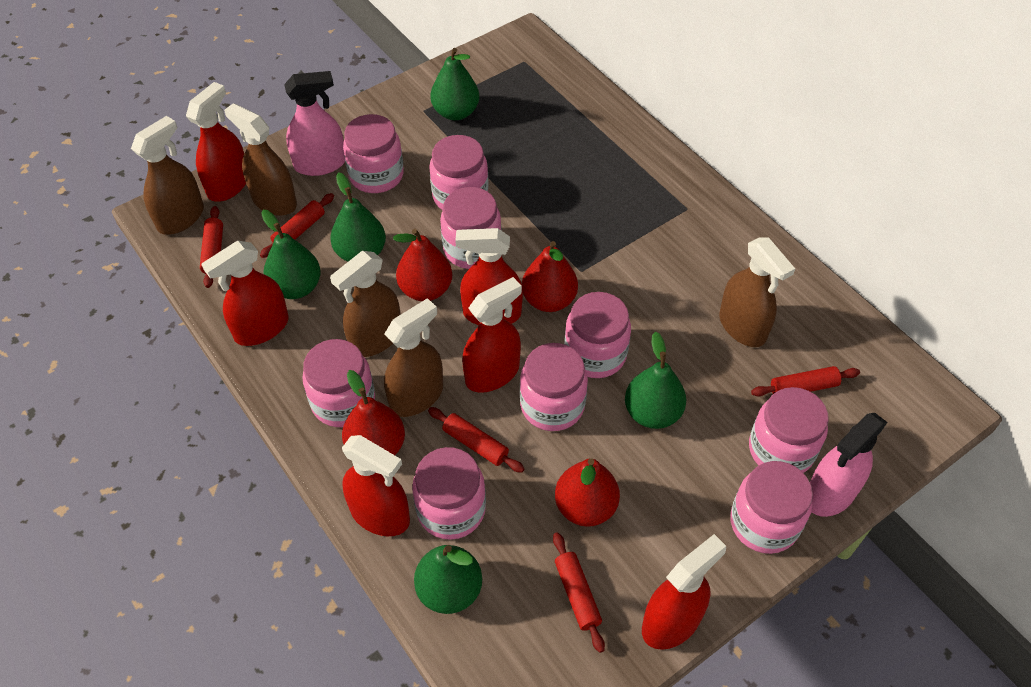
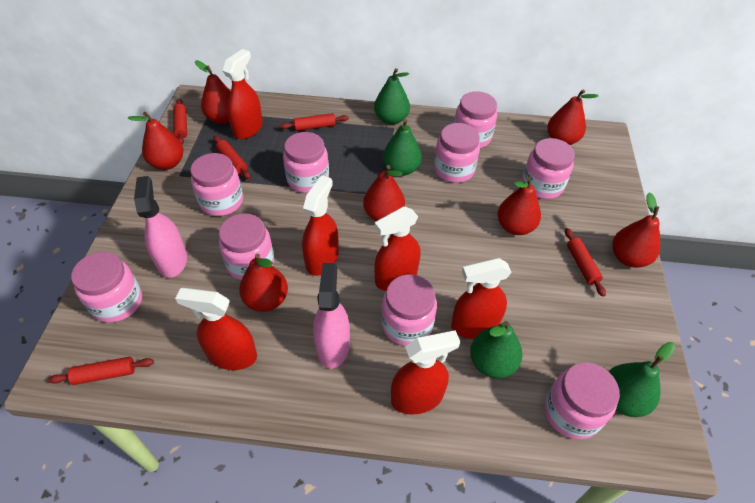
brown spray bottle: 5 -> 0
green pear: 5 -> 4
red pear: 4 -> 7

